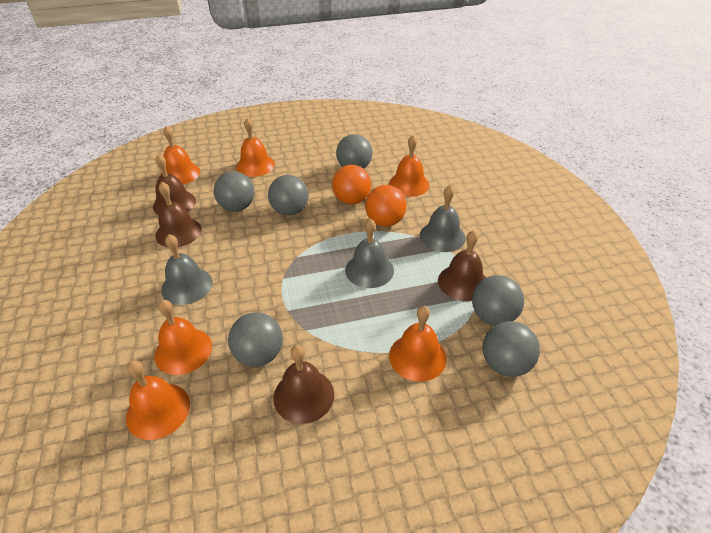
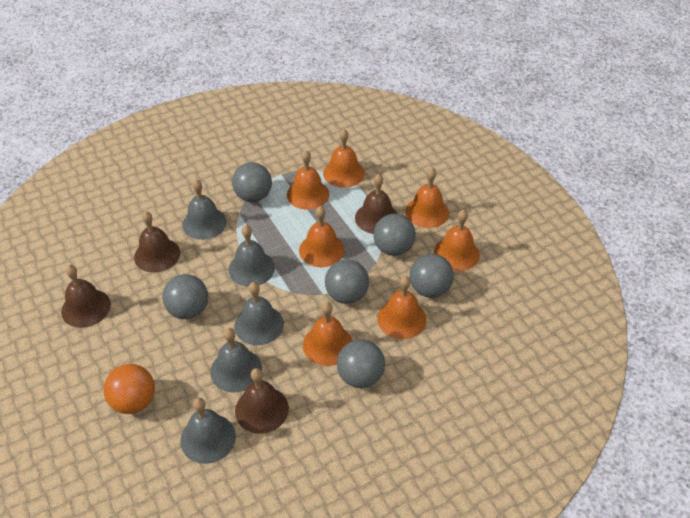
grey bell: 3 -> 5
orange ball: 2 -> 1
orange bell: 6 -> 7

